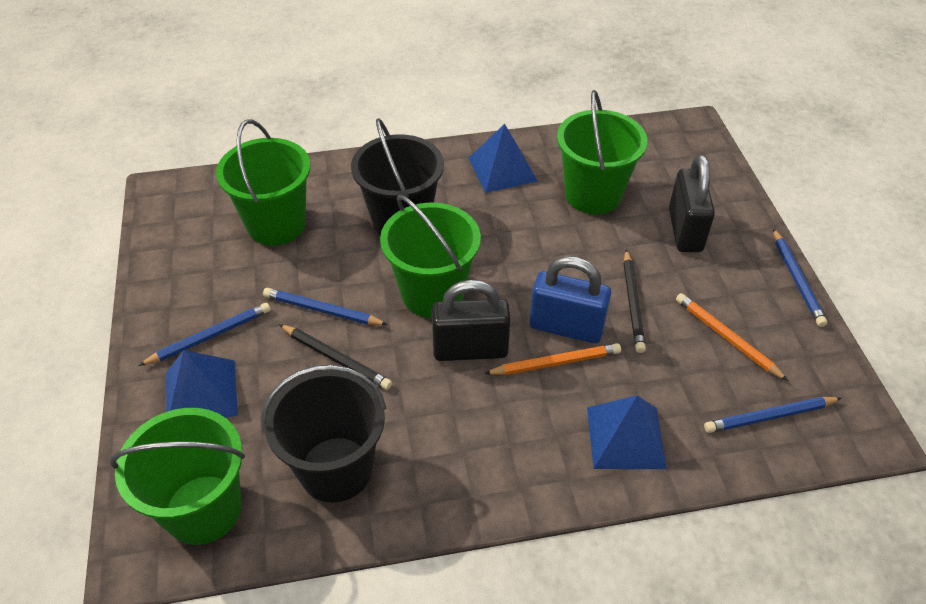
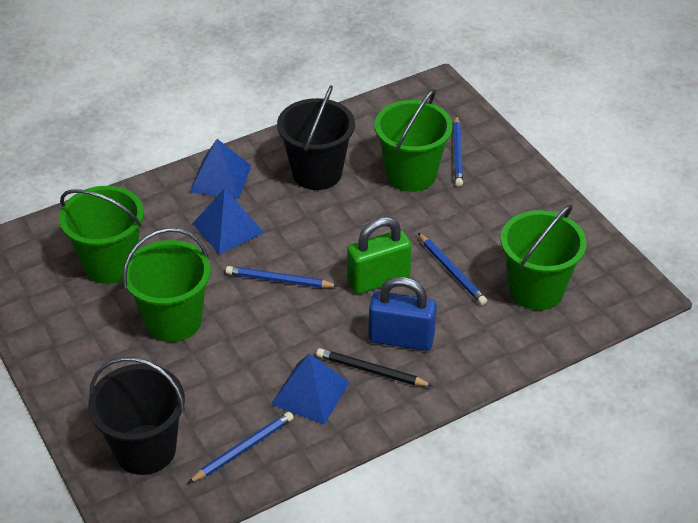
black padlock: 2 -> 0
black pencil: 2 -> 1
green padlock: 0 -> 1
orange pencil: 2 -> 0

